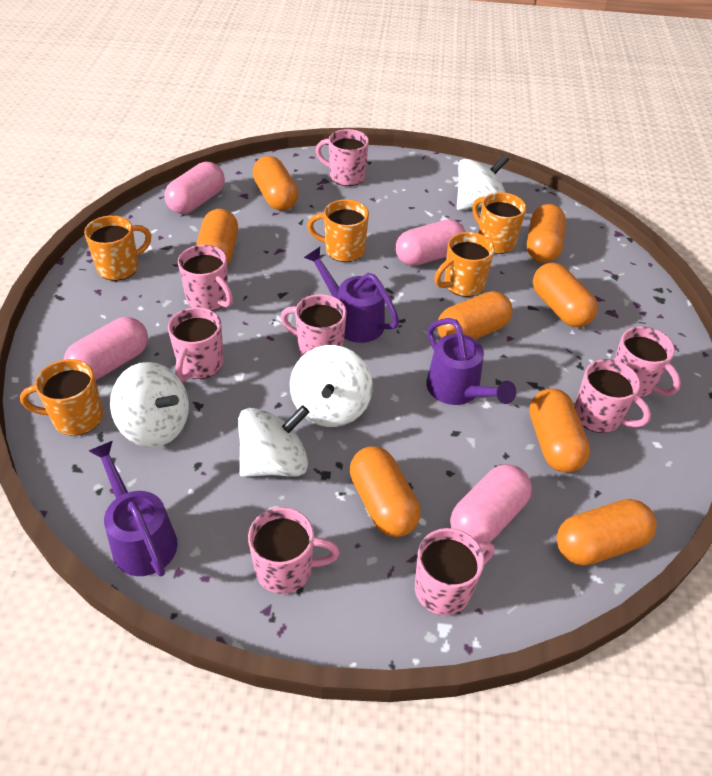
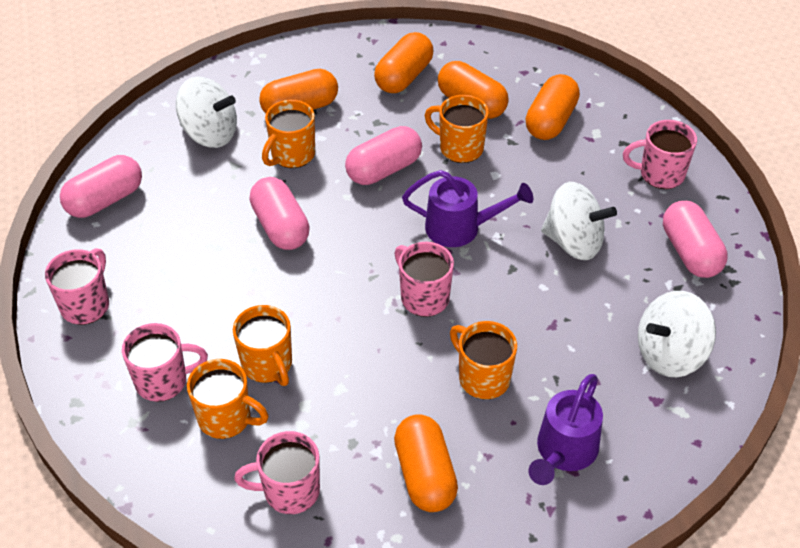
orange capsule: 8 -> 5
pink mug: 8 -> 5
purple watering can: 3 -> 2
white spinning top: 4 -> 3

